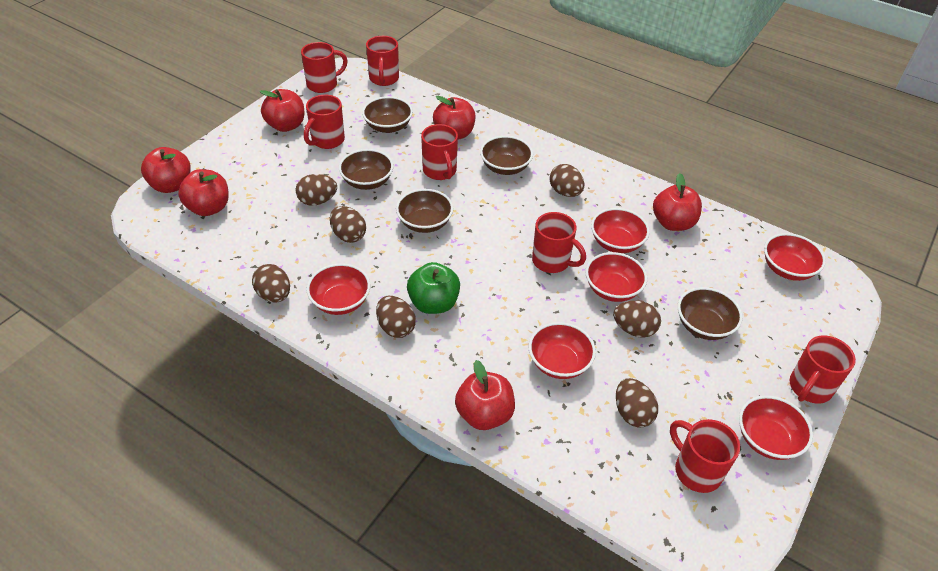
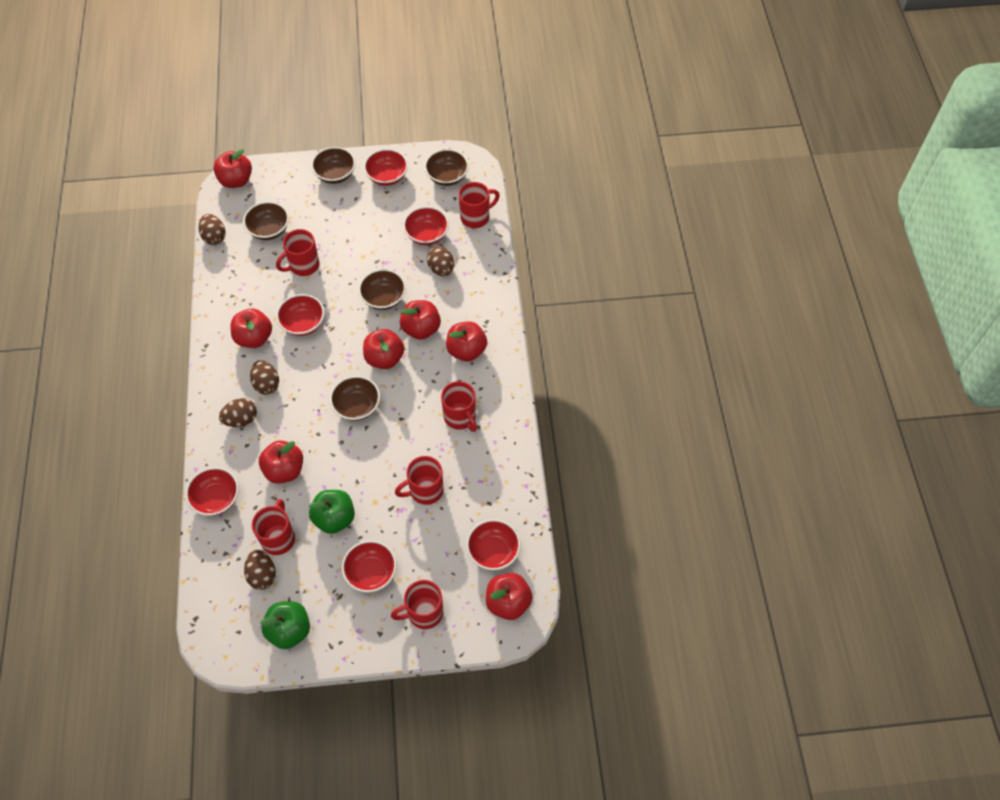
brown egg: 7 -> 5
green apple: 1 -> 2
red apple: 6 -> 7
red mug: 7 -> 6

